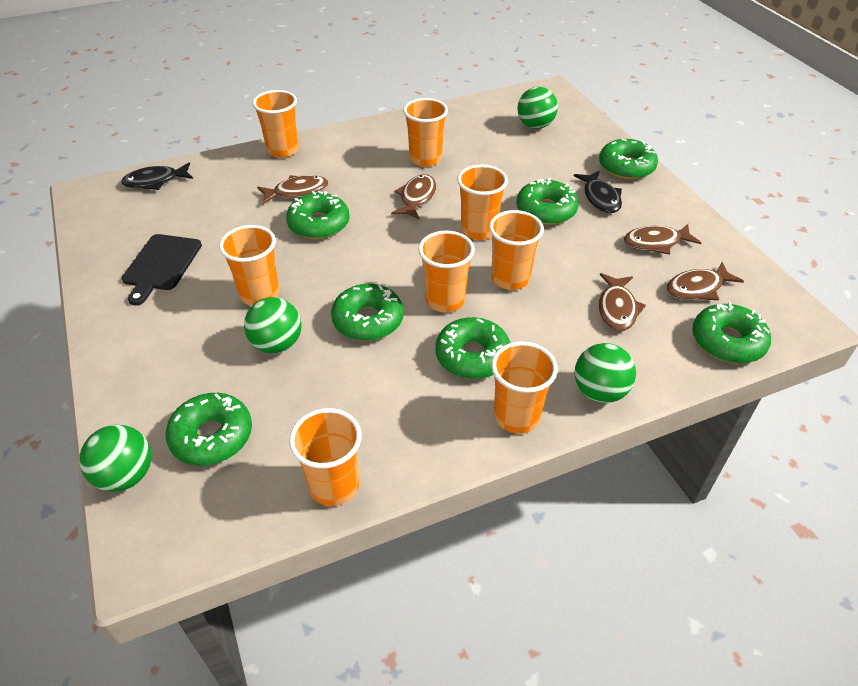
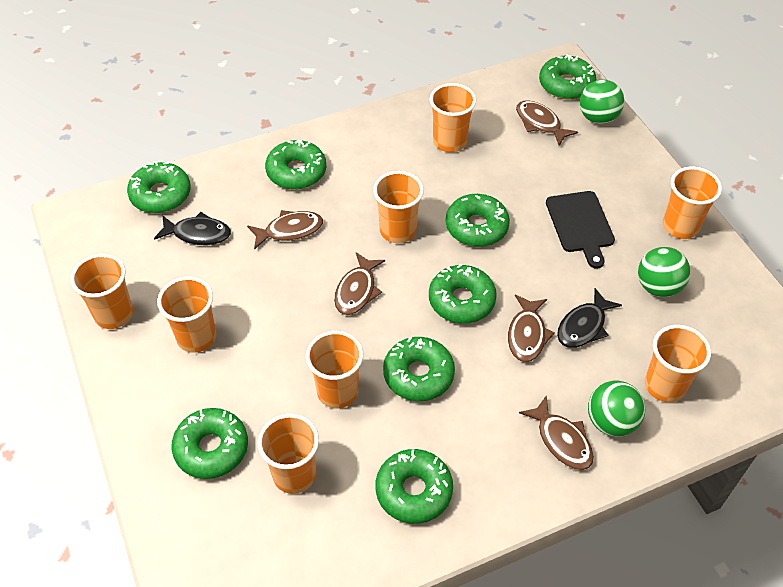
green ball: 4 -> 3
green donut: 7 -> 8

